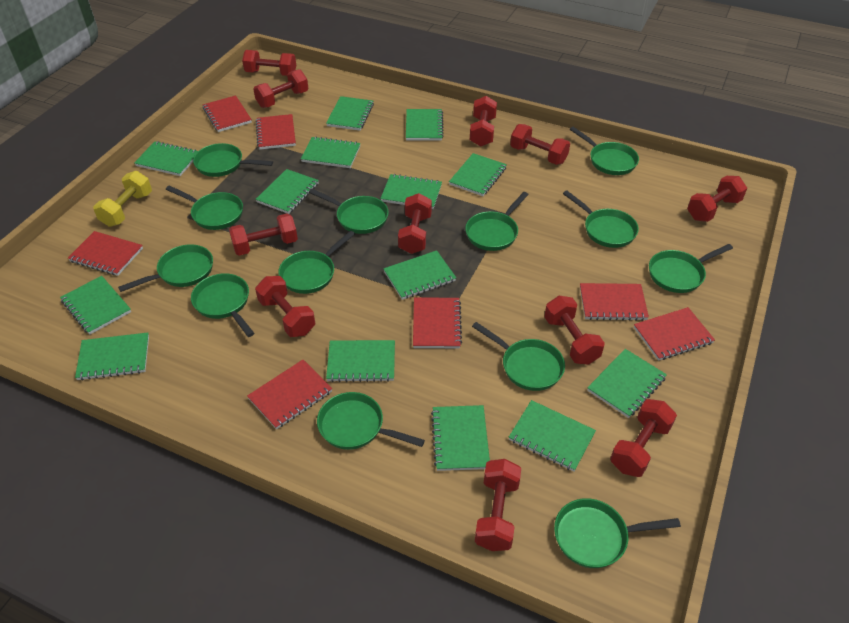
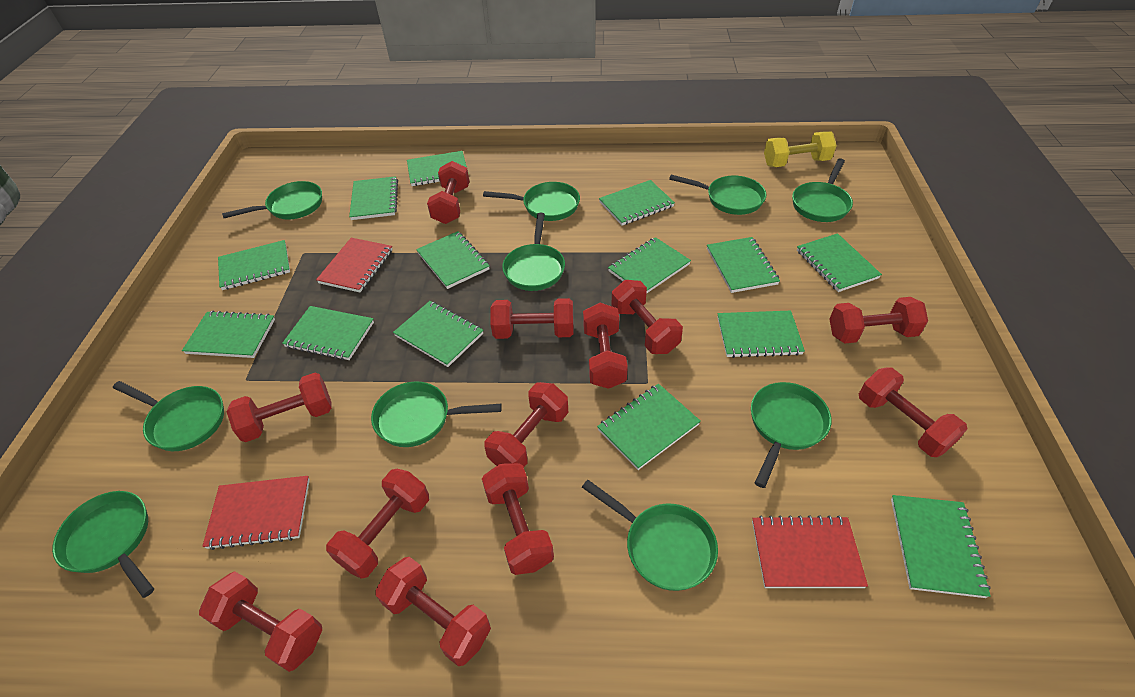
green pan: 13 -> 10
red dumbbell: 11 -> 12
red notebook: 7 -> 3

